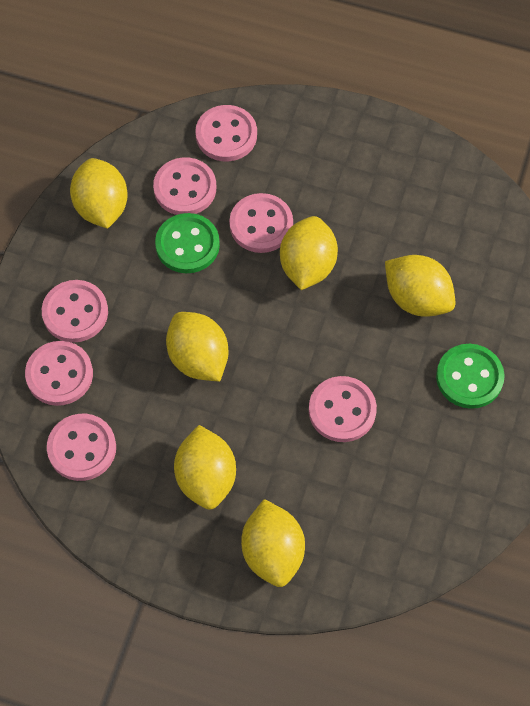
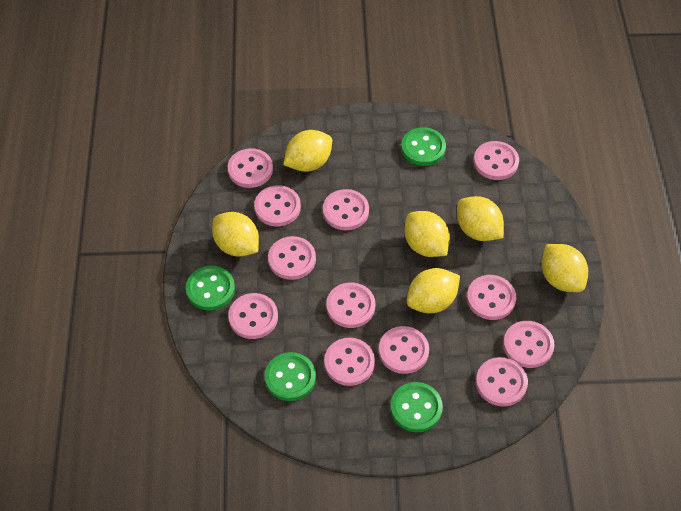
green button: 2 -> 4
pink button: 7 -> 12

